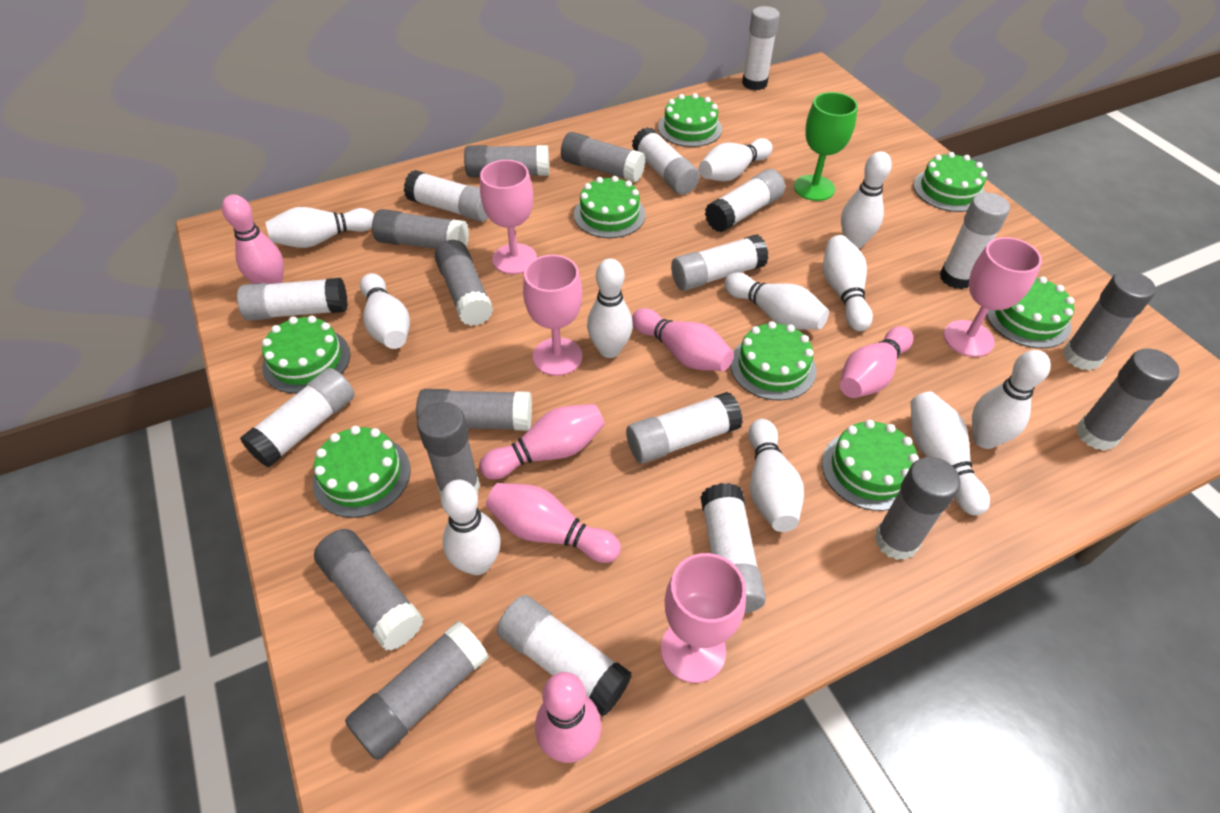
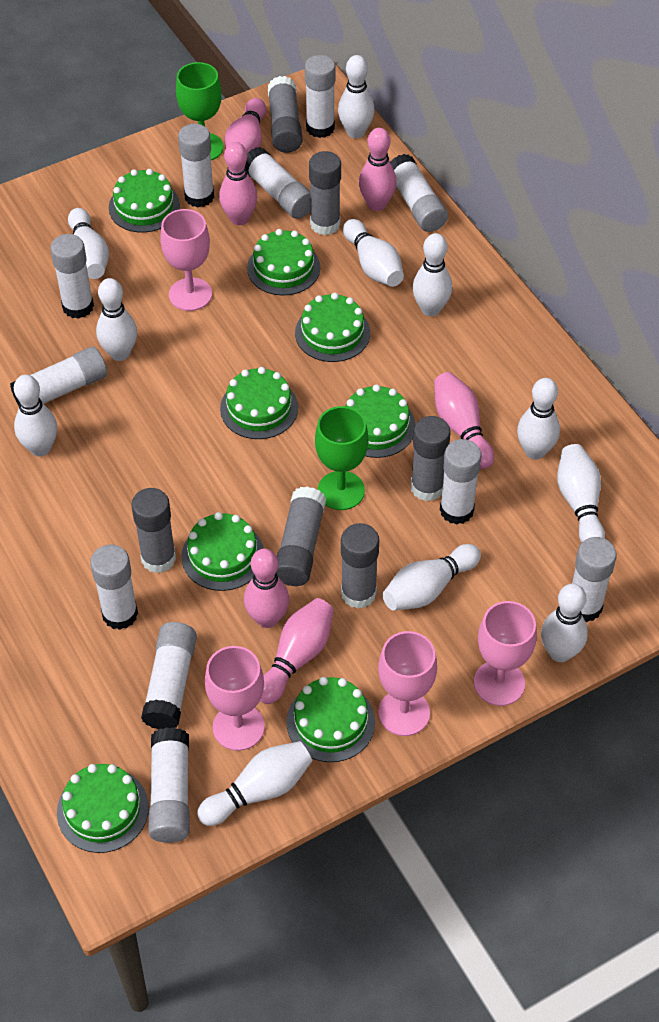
green goblet: 1 -> 2
grey glue stick: 11 -> 6

